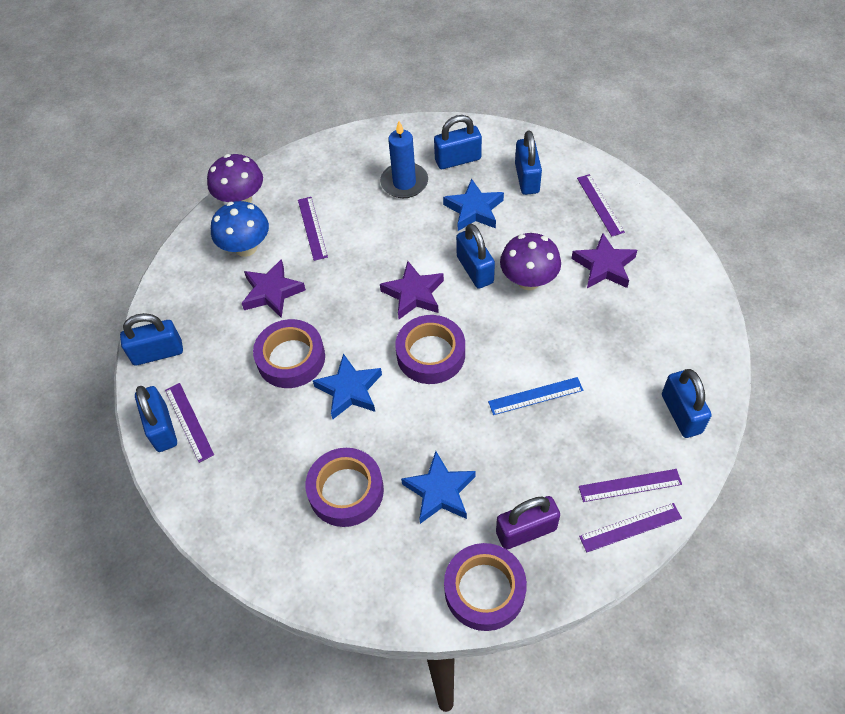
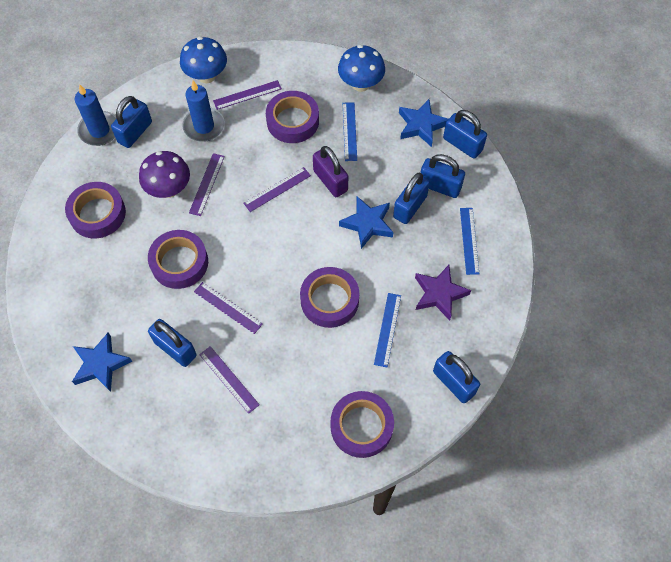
blue candle: 1 -> 2
blue mushroom: 1 -> 2
blue ruler: 1 -> 3
purple mushroom: 2 -> 1
purple star: 3 -> 1
purple tape: 4 -> 5

